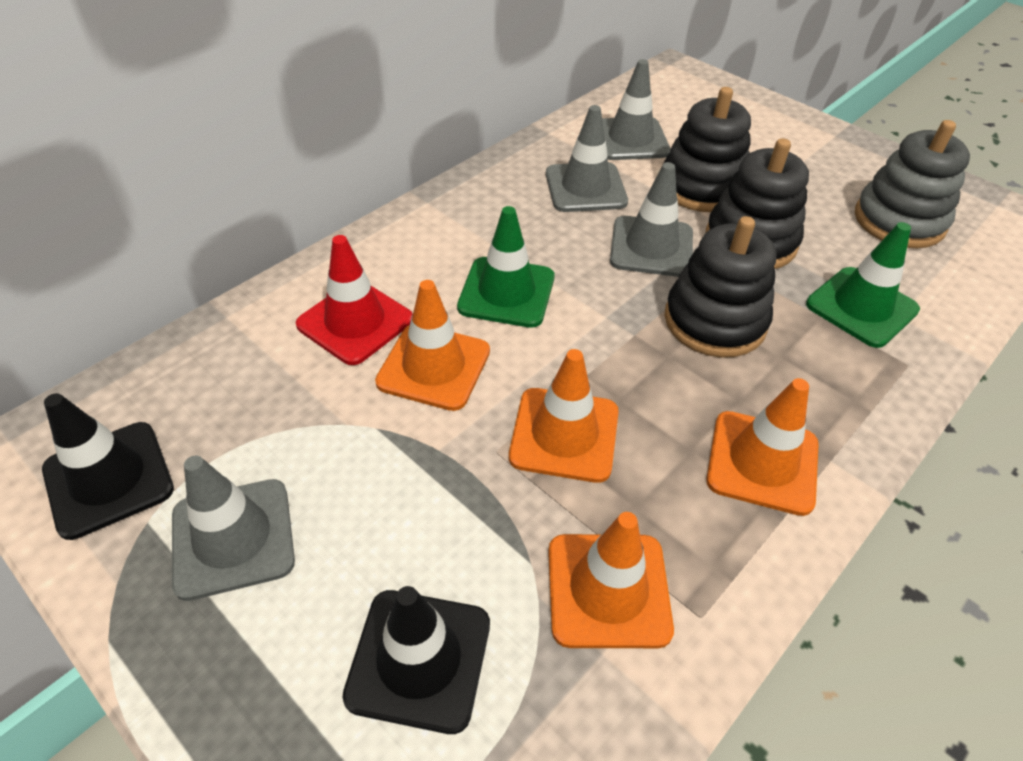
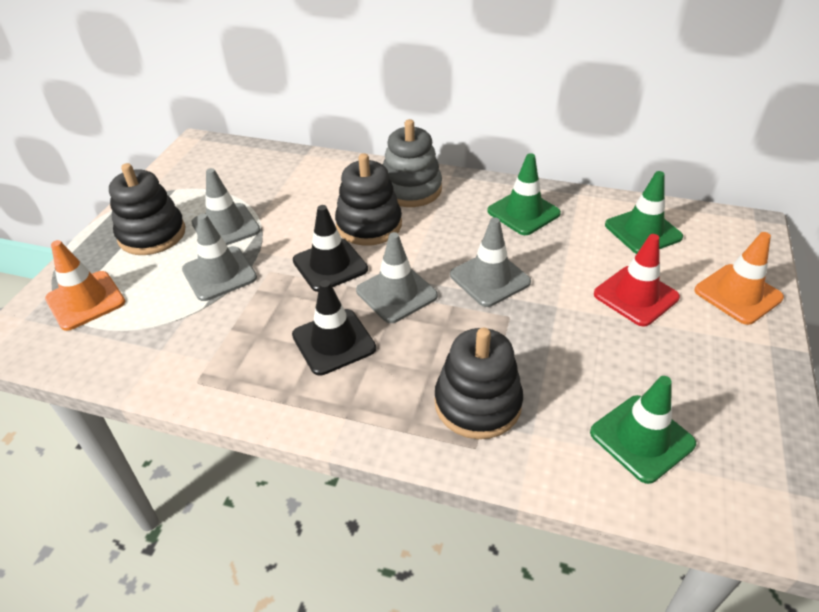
green traffic cone: 2 -> 3
orange traffic cone: 4 -> 2

